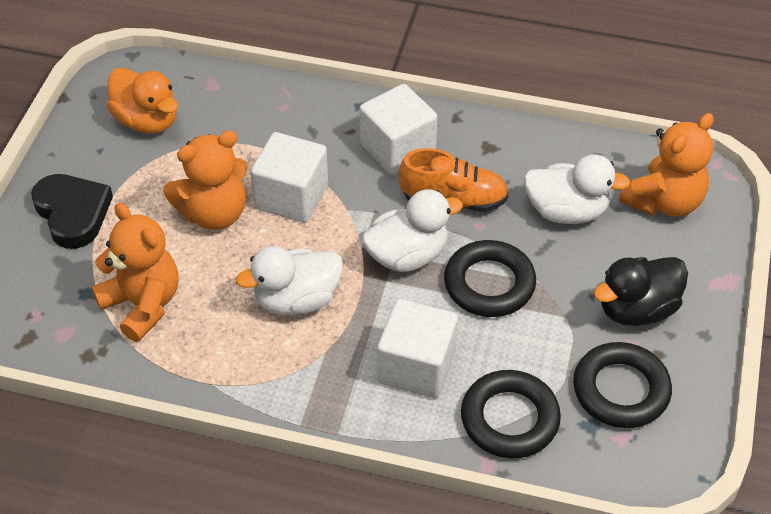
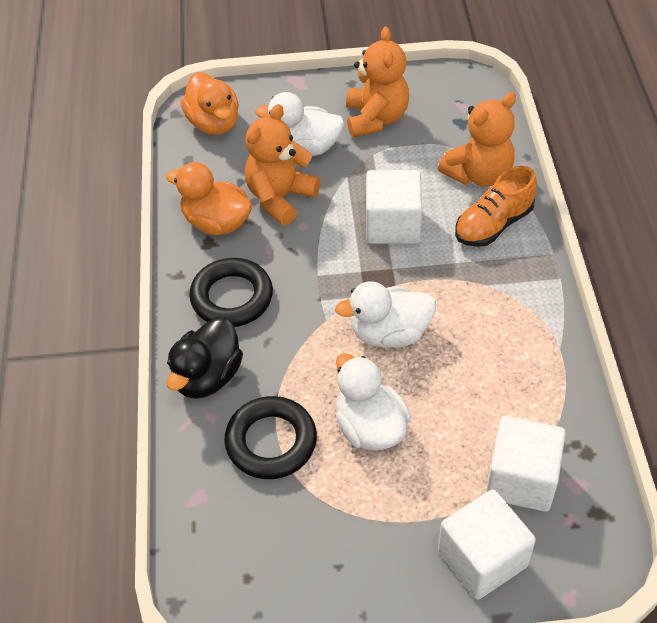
black heart: 1 -> 0
black ring: 3 -> 2
orange duck: 1 -> 2

